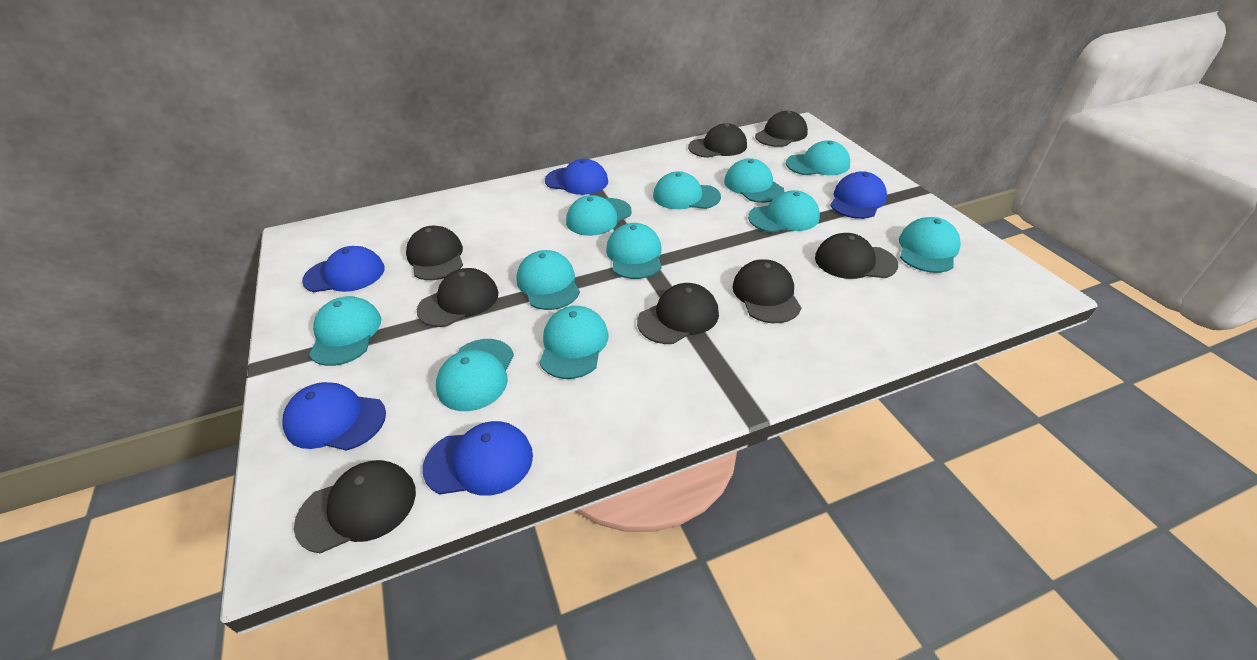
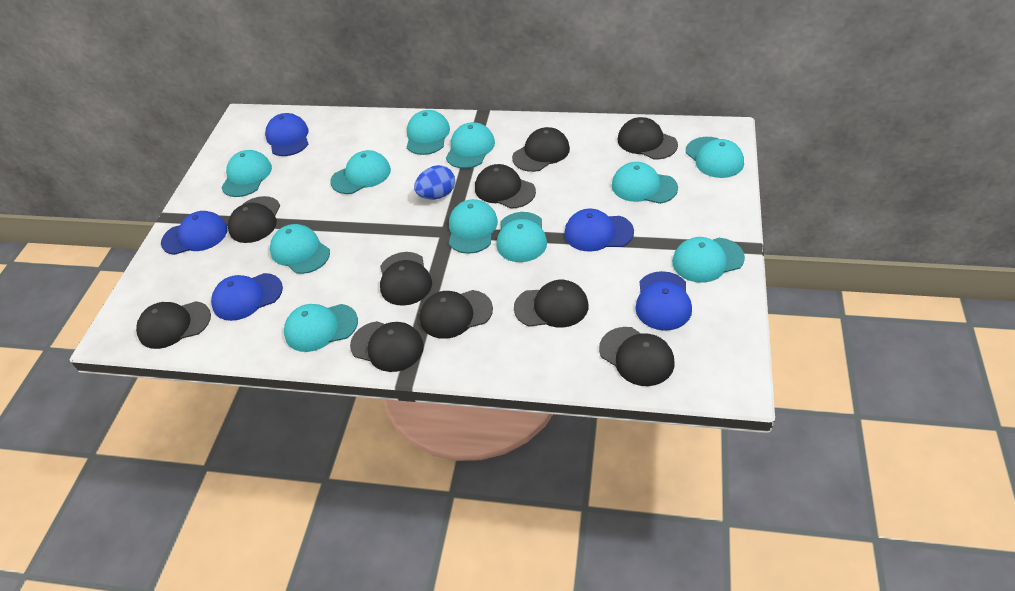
black cap: 8 -> 10
blue egg: 0 -> 1

